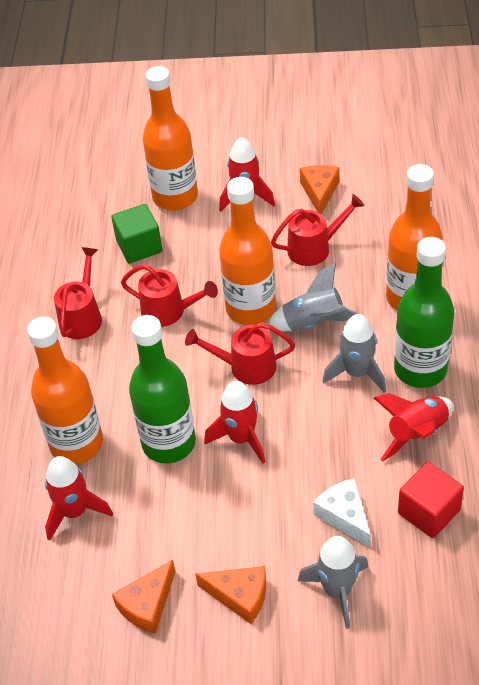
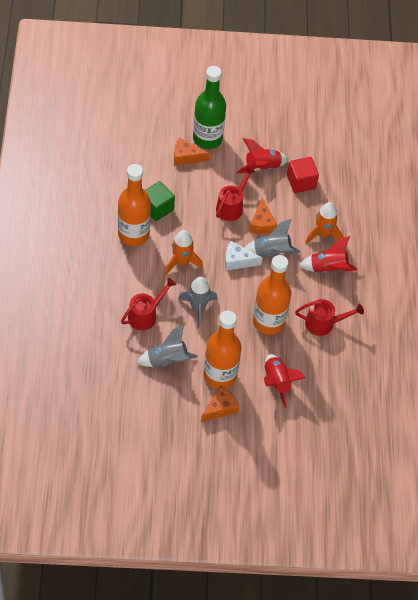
green bottle: 2 -> 1
orange bottle: 4 -> 3
orange rocket: 0 -> 2
red rocket: 4 -> 3
red watering can: 4 -> 3

